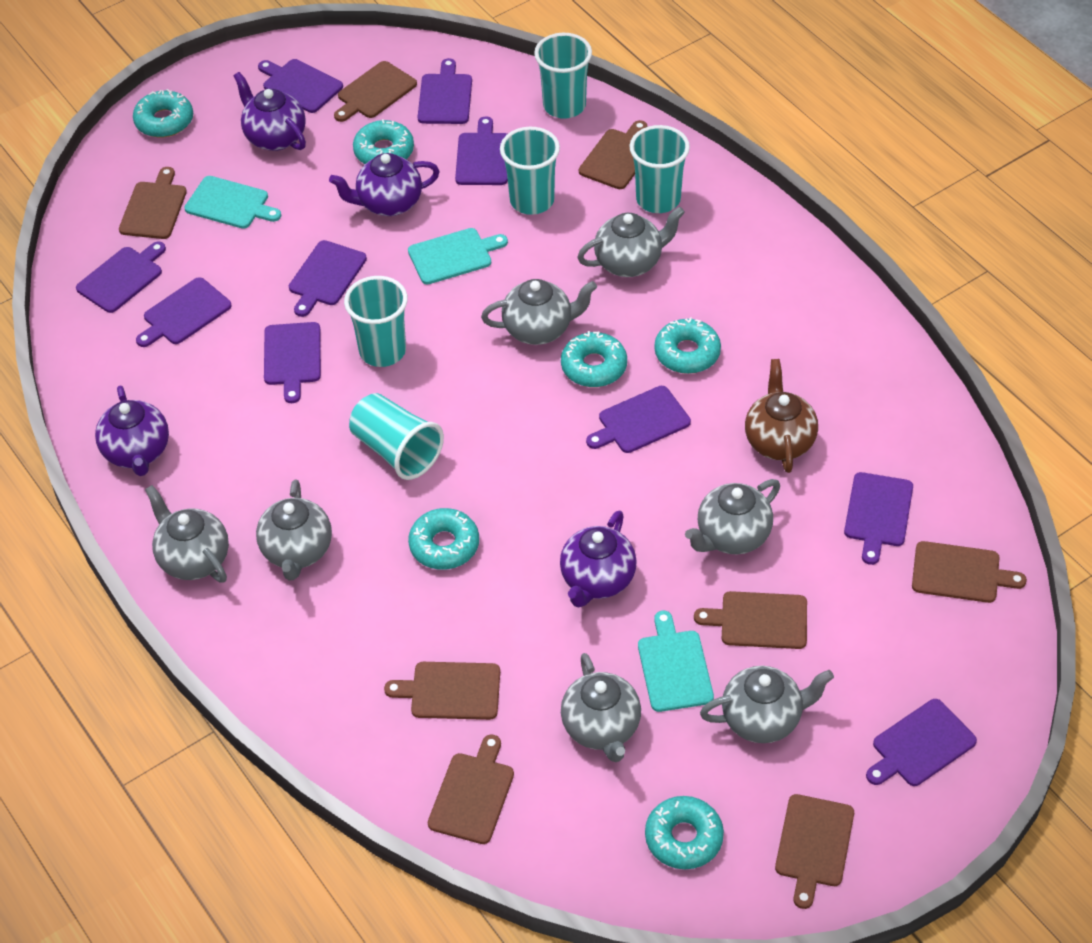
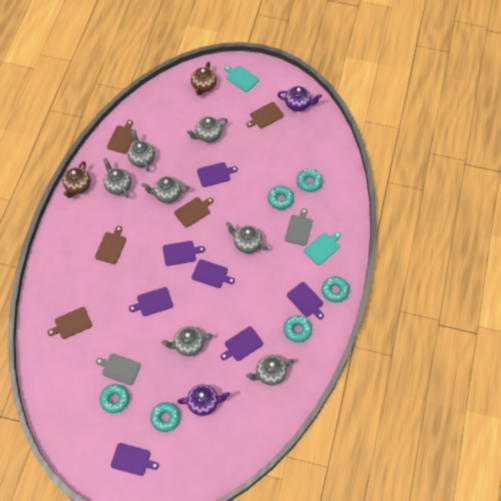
brown cutting board: 8 -> 5
brown teapot: 1 -> 2
grey cutting board: 0 -> 2
purple cutting board: 10 -> 7
purple teapot: 4 -> 2
turquoise cup: 5 -> 0
turquoise cutting board: 3 -> 2

